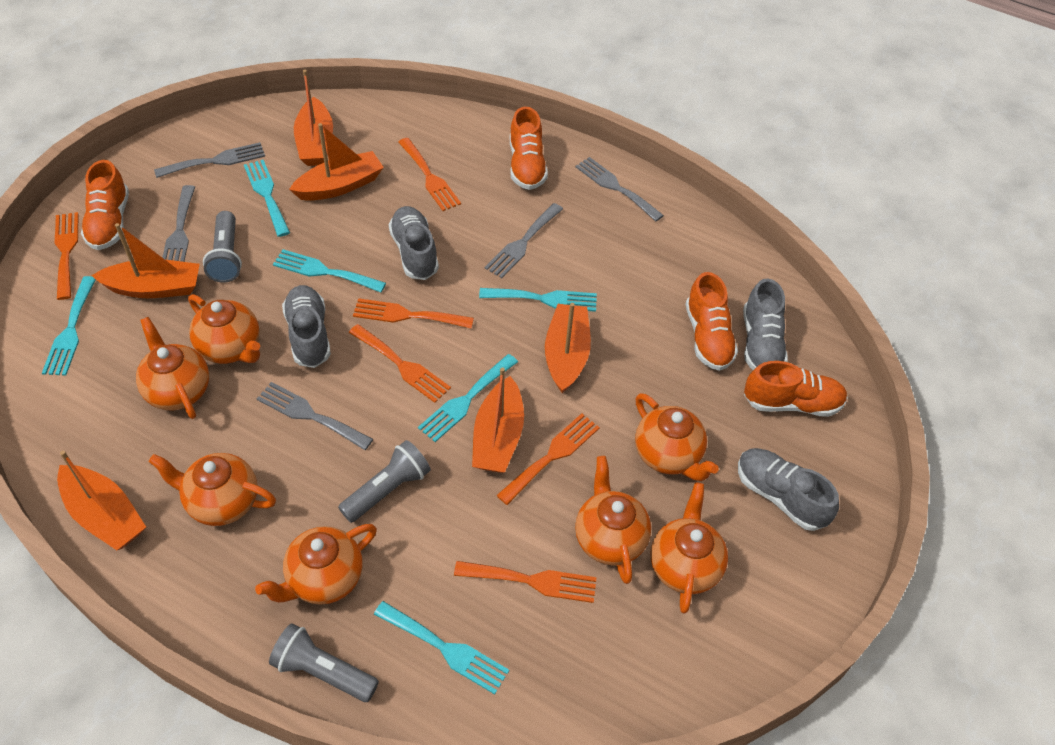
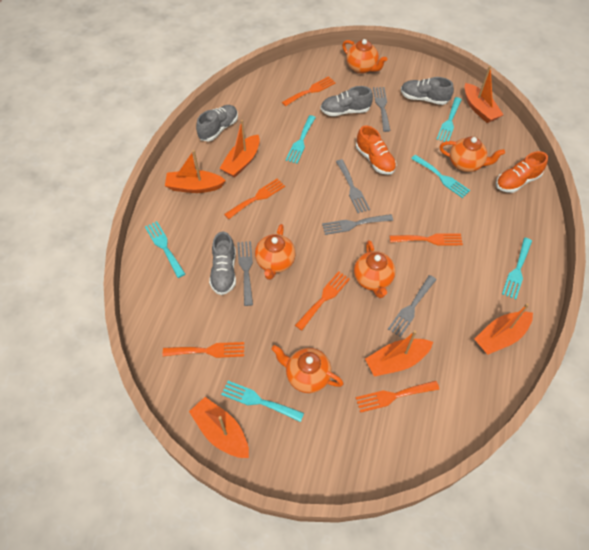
grey flashlight: 3 -> 0
orange shoe: 4 -> 2
orange teapot: 7 -> 5

